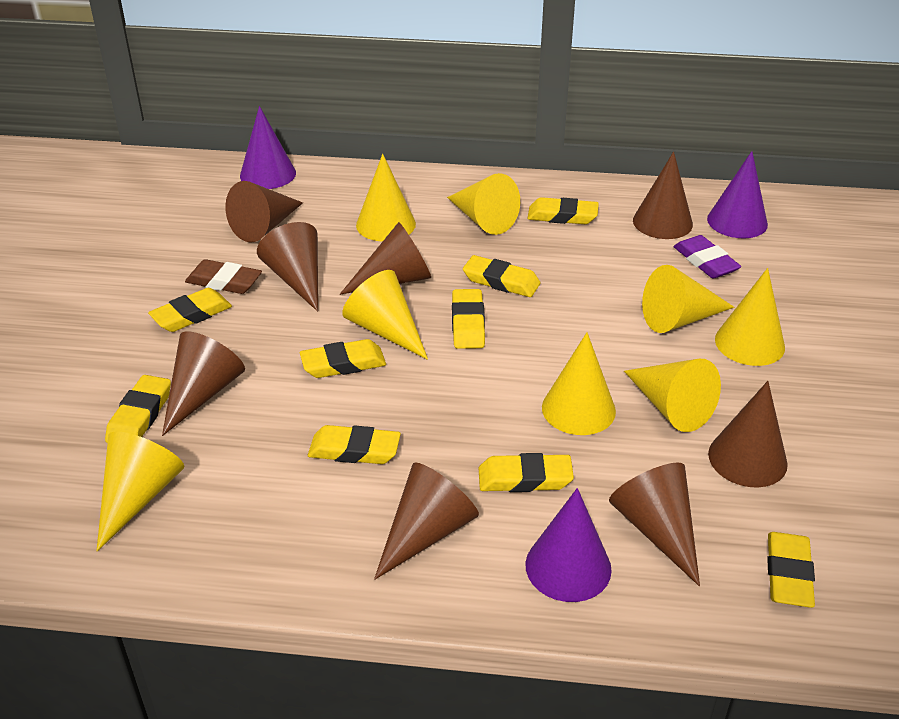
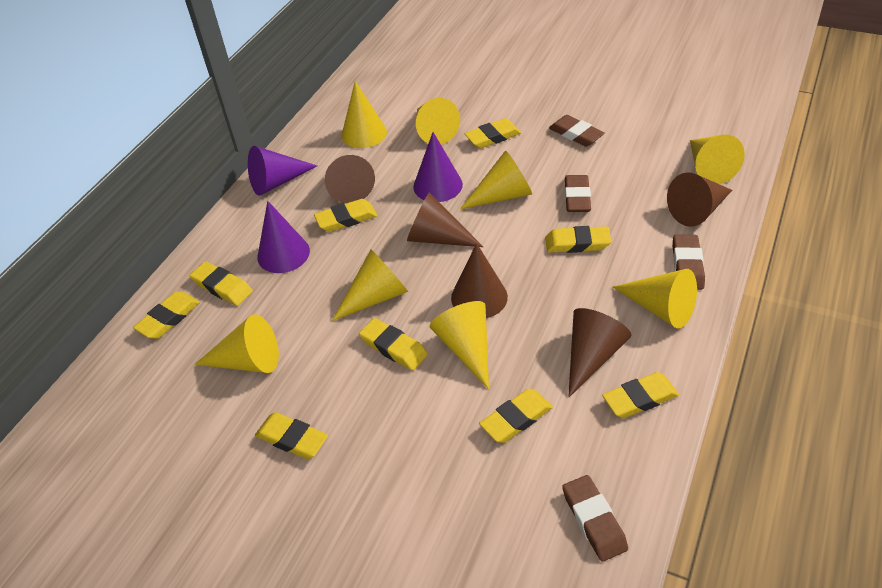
brown cone: 8 -> 5
brown eraser: 1 -> 4
purple eraser: 1 -> 0

